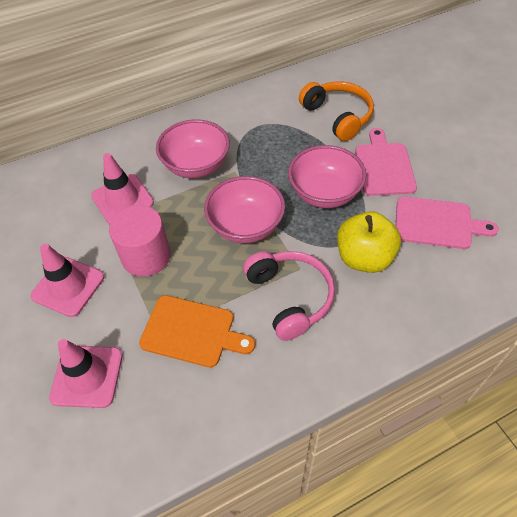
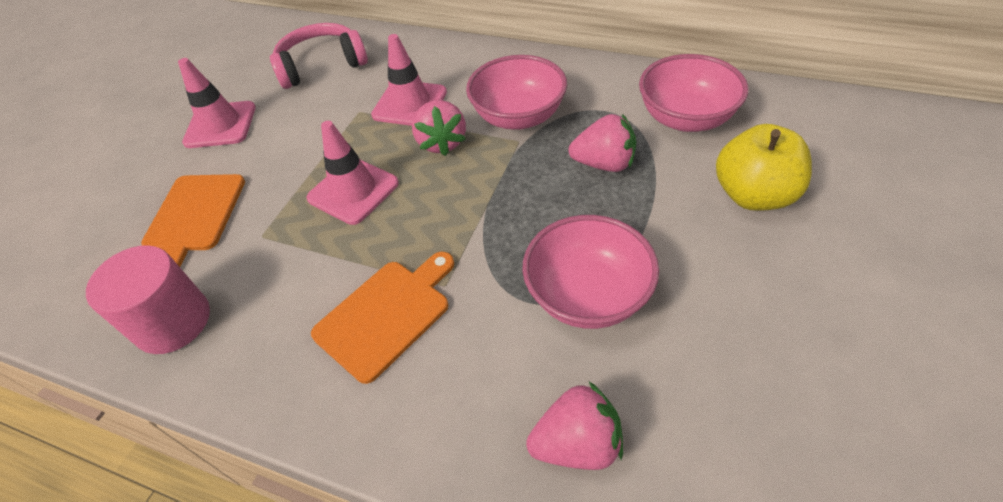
orange cutting board: 1 -> 2
orange headphones: 1 -> 0
pink cutting board: 2 -> 0
pink strawberry: 0 -> 3

